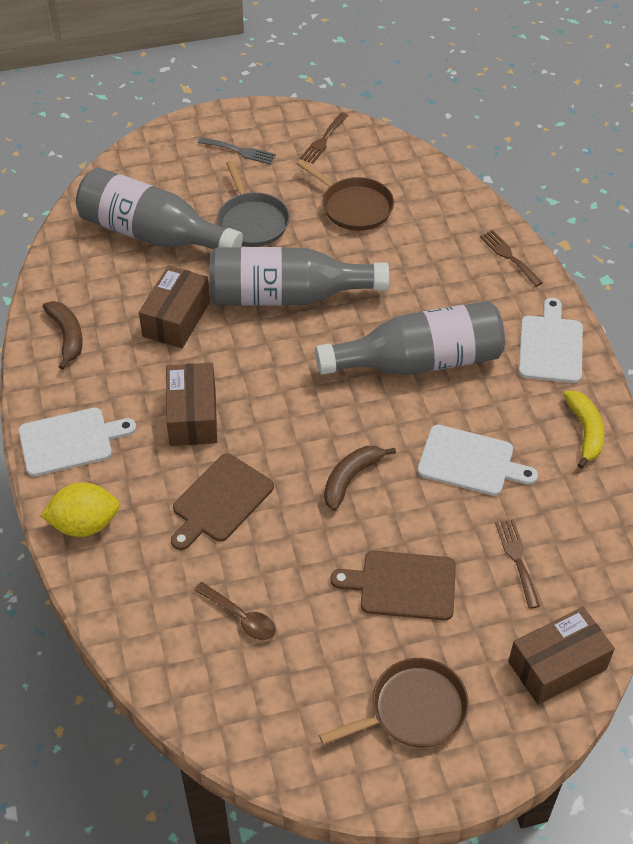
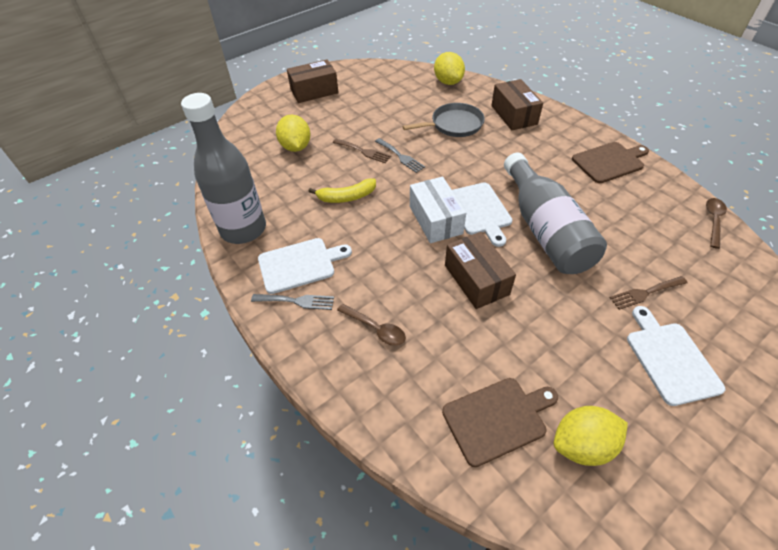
brown banana: 2 -> 0
brown fork: 3 -> 2
brown pan: 2 -> 0
brown spoon: 1 -> 2
grey bottle: 3 -> 2
grey fork: 1 -> 2
white box: 0 -> 1
yellow lemon: 1 -> 3

